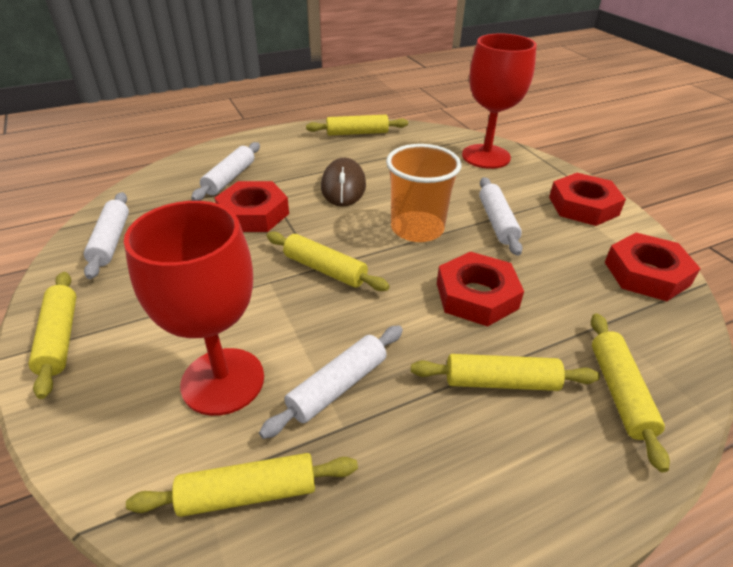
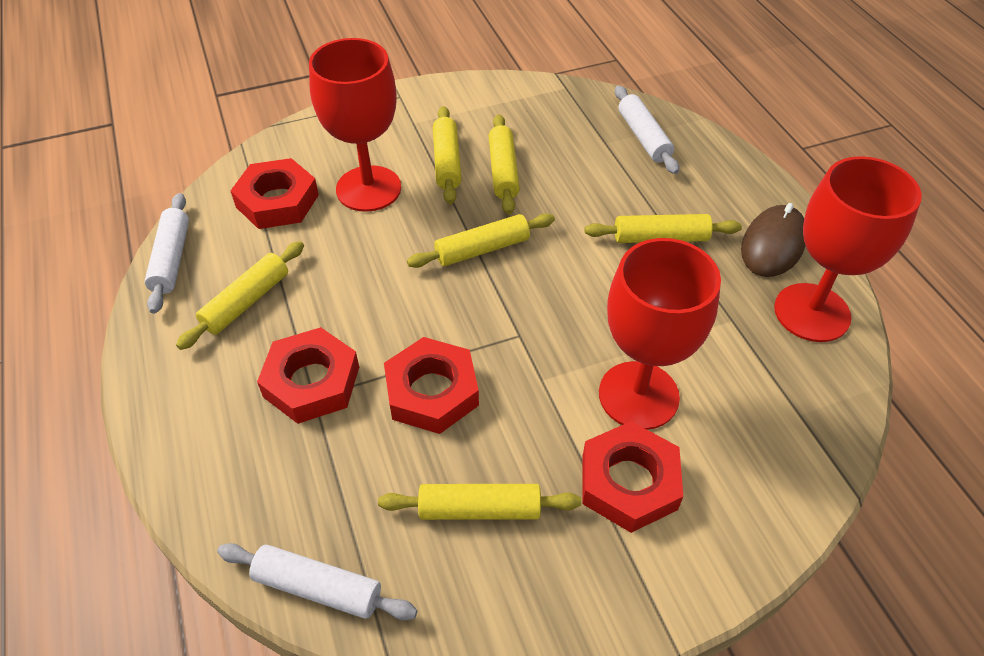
orange cup: 1 -> 0
red goblet: 2 -> 3
white rolling pin: 4 -> 3

